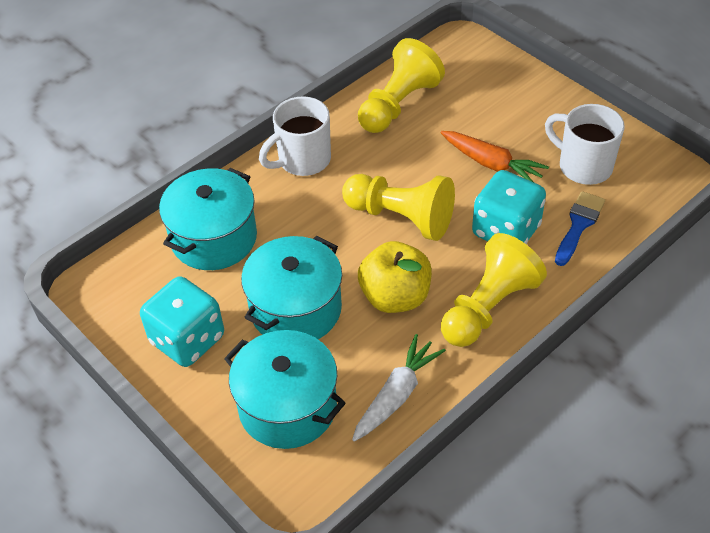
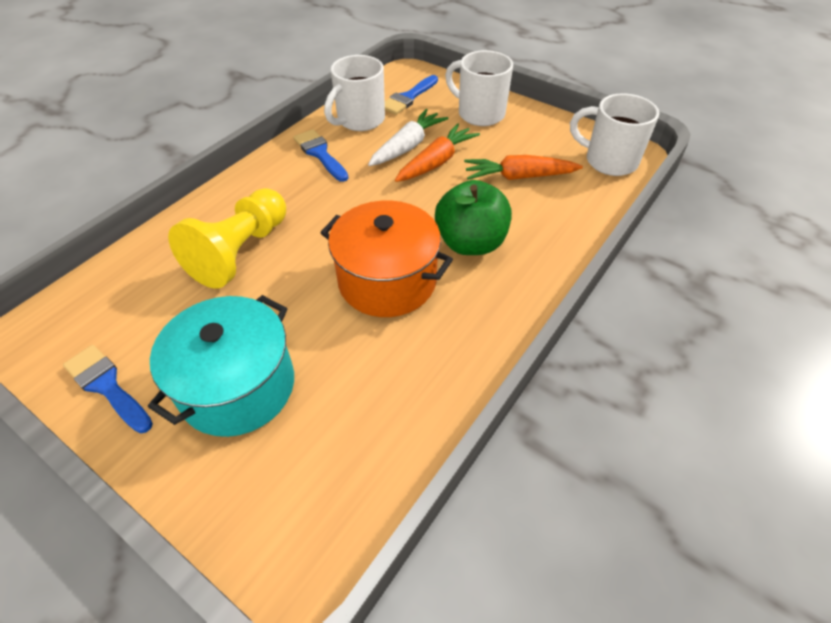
blue brush: 1 -> 3
green apple: 0 -> 1
orange carrot: 1 -> 2
orange pot: 0 -> 1
turquoise dice: 2 -> 0
turquoise pot: 3 -> 1
white mug: 2 -> 3
yellow apple: 1 -> 0
yellow pawn: 3 -> 1

